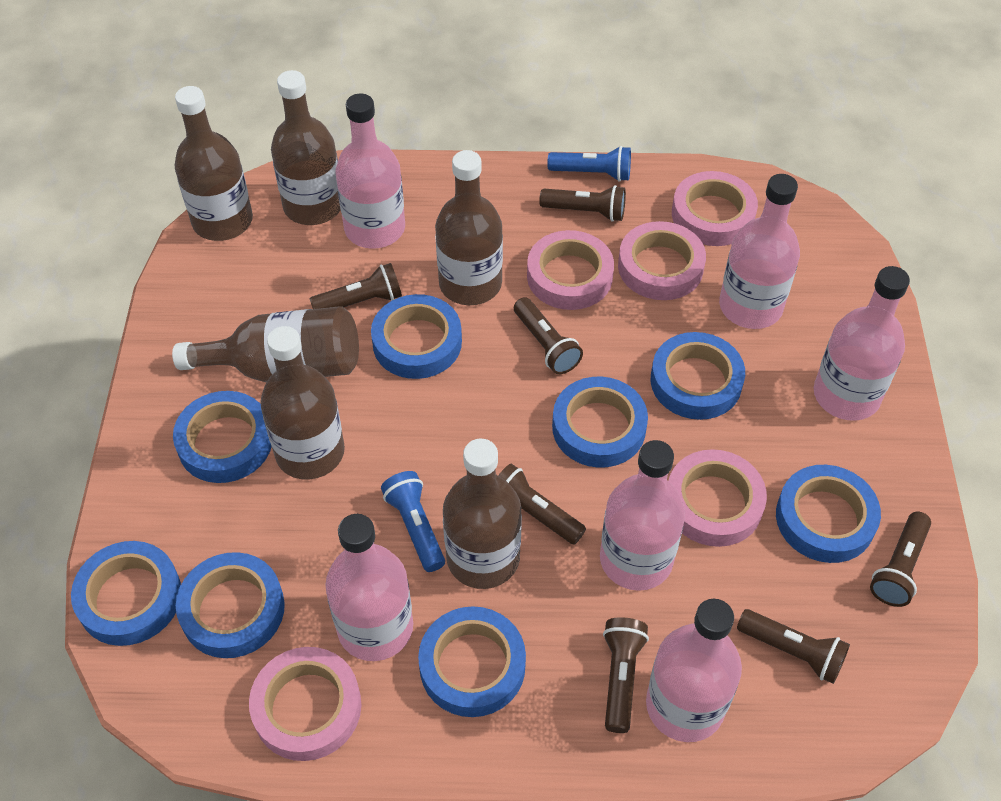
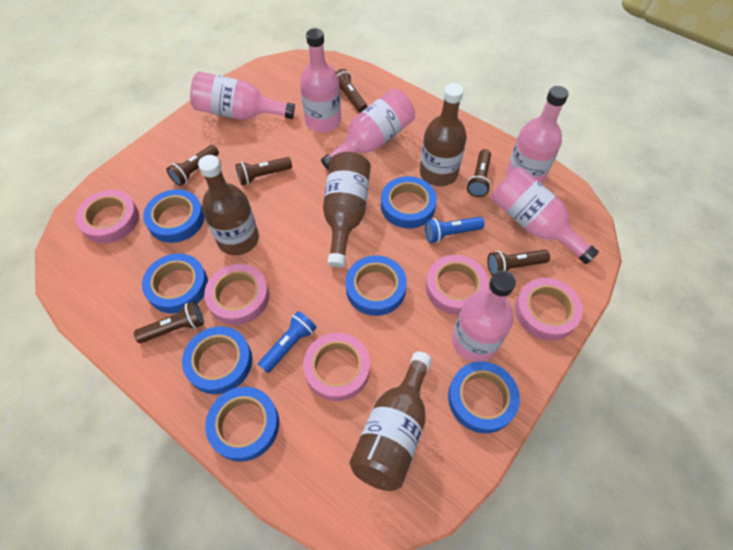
blue tape: 8 -> 7
brown bottle: 6 -> 4
brown flashlight: 7 -> 6

